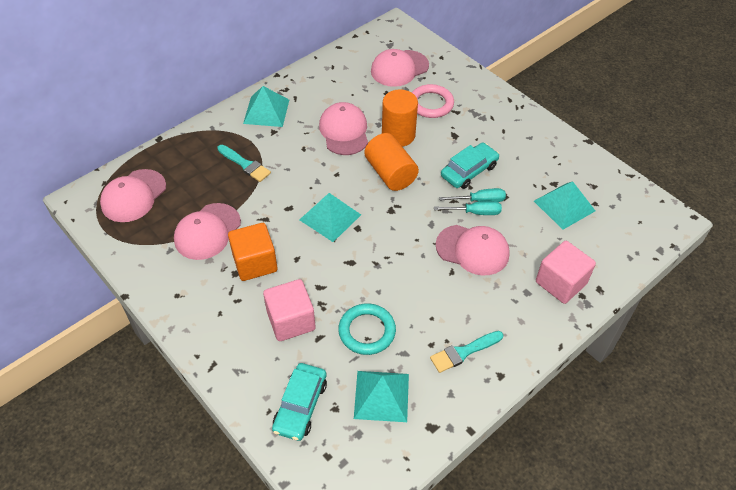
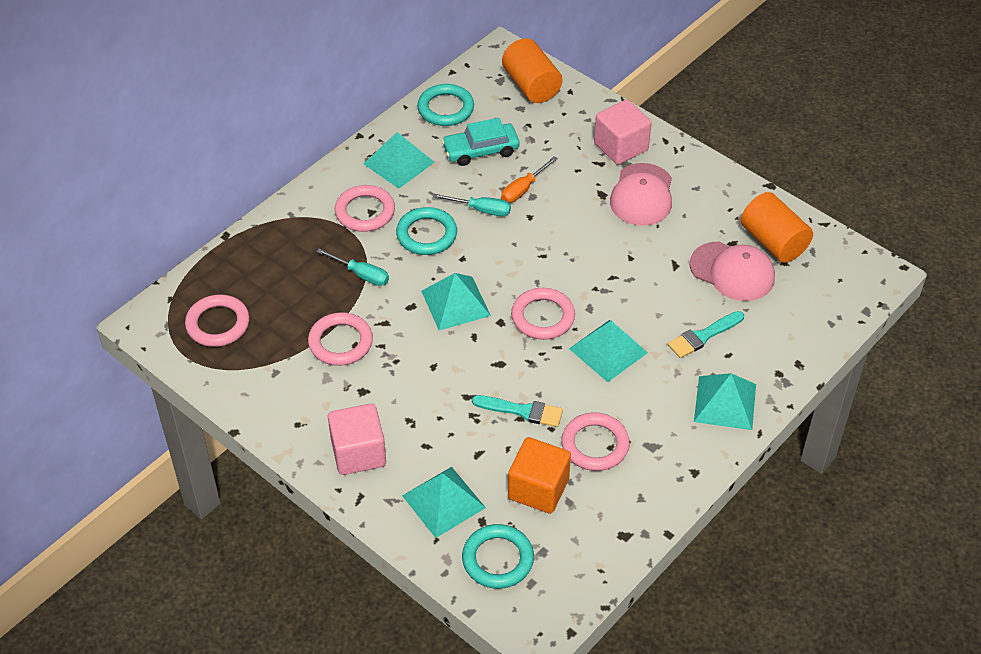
orange screwdriver: 0 -> 1
pink cap: 5 -> 2
pink ring: 1 -> 5
turquoise car: 2 -> 1
turquoise pyramid: 4 -> 5
turquoise ring: 1 -> 3

